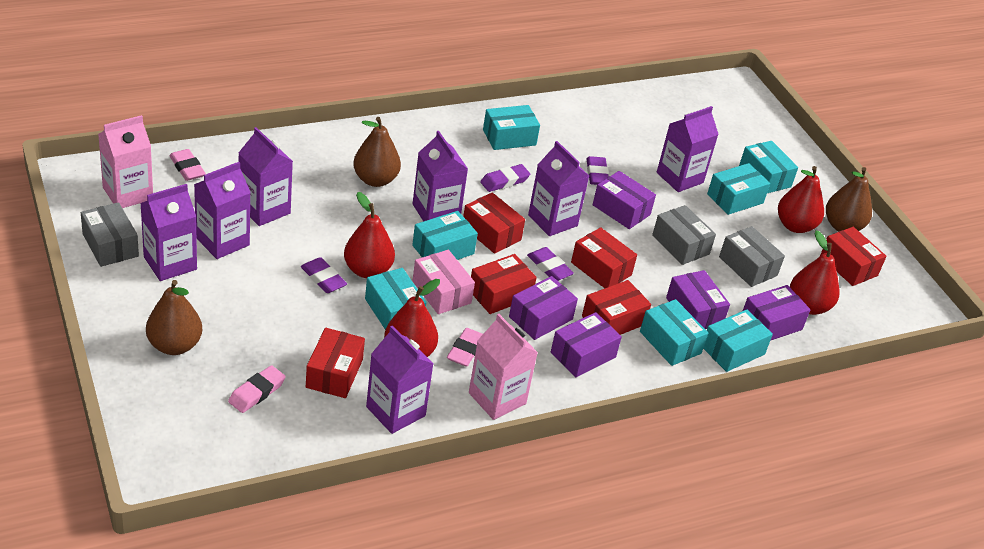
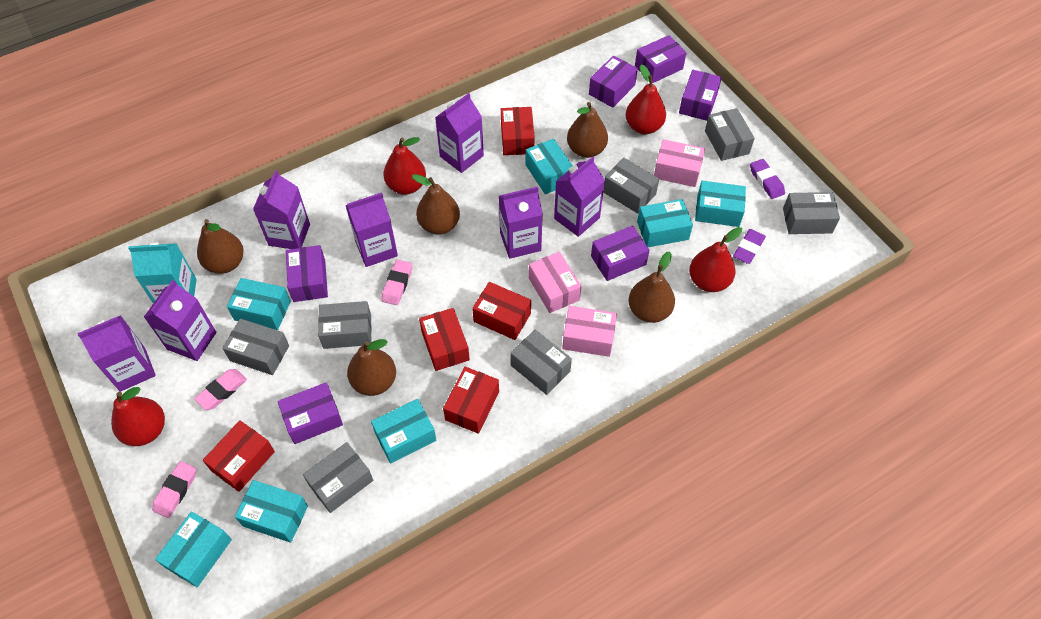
brown pear: 3 -> 5
grey box: 3 -> 7
pink box: 1 -> 3
pink carton: 2 -> 0
purple box: 5 -> 6
purple eraser: 4 -> 2
red box: 6 -> 5
turquoise carton: 0 -> 1

